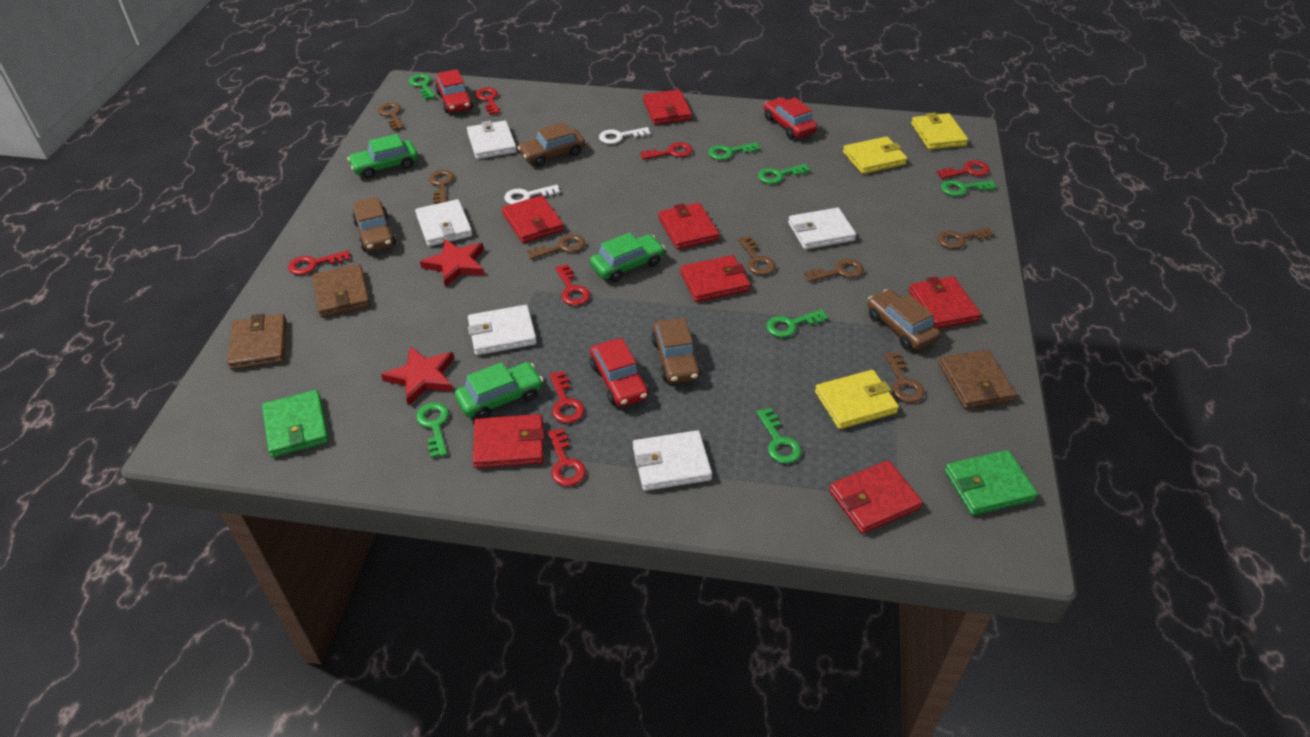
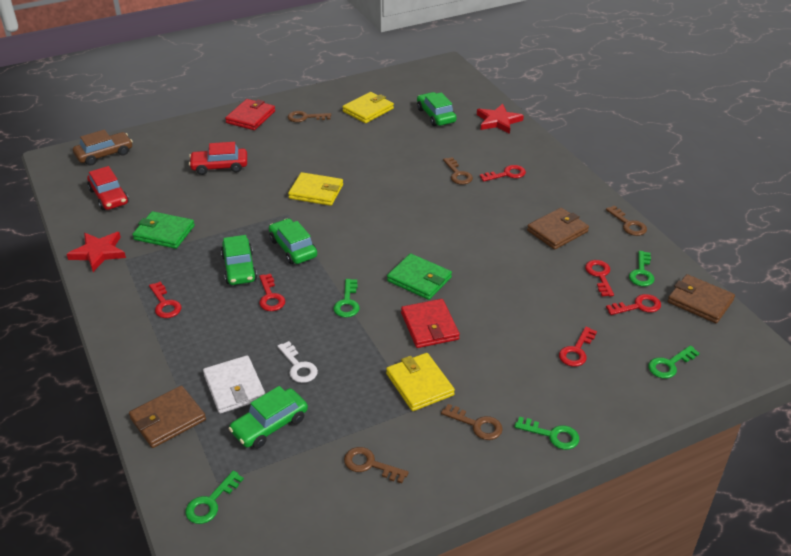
brown car: 4 -> 1
brown key: 7 -> 5
green car: 3 -> 4
green key: 7 -> 5
red car: 3 -> 2
red key: 7 -> 6
red wallet: 7 -> 2
white key: 2 -> 1
white wallet: 5 -> 1

